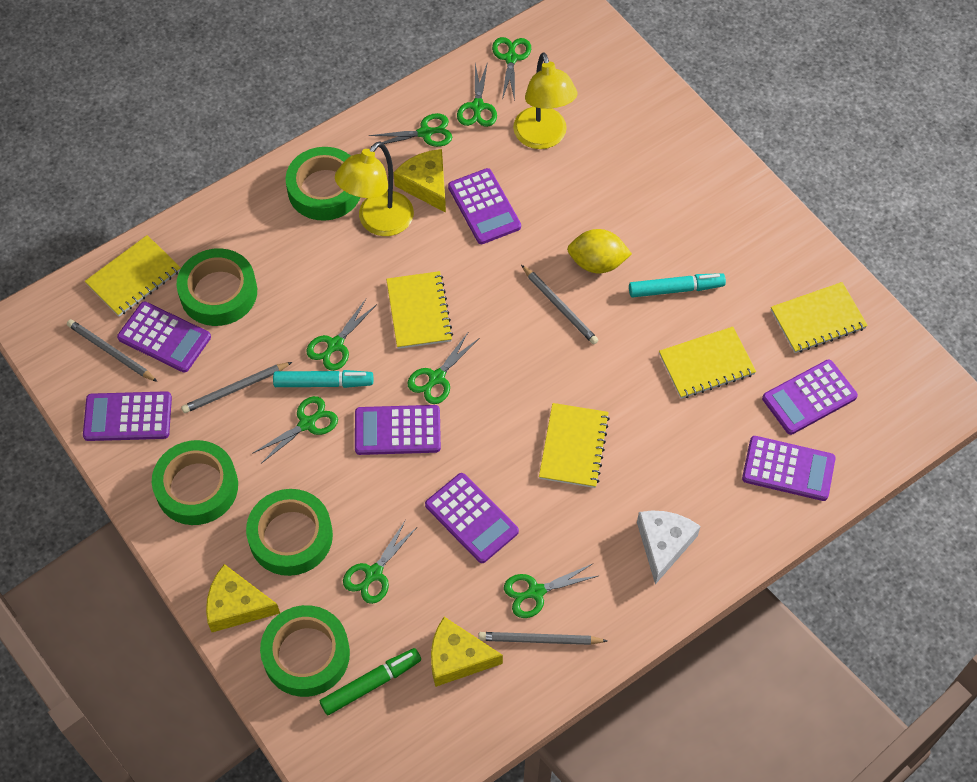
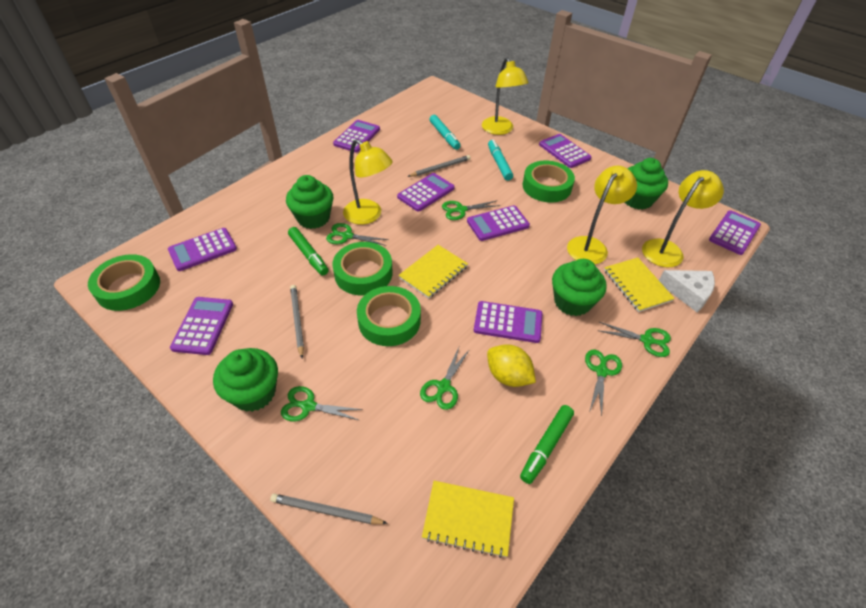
green cupcake: 0 -> 4
green marker: 1 -> 2
green scissors: 8 -> 6
green tape: 5 -> 4
grey pencil: 4 -> 3
purple calculator: 7 -> 8
yellow cheese: 3 -> 0
yellow lamp: 2 -> 4
yellow notebook: 5 -> 3

